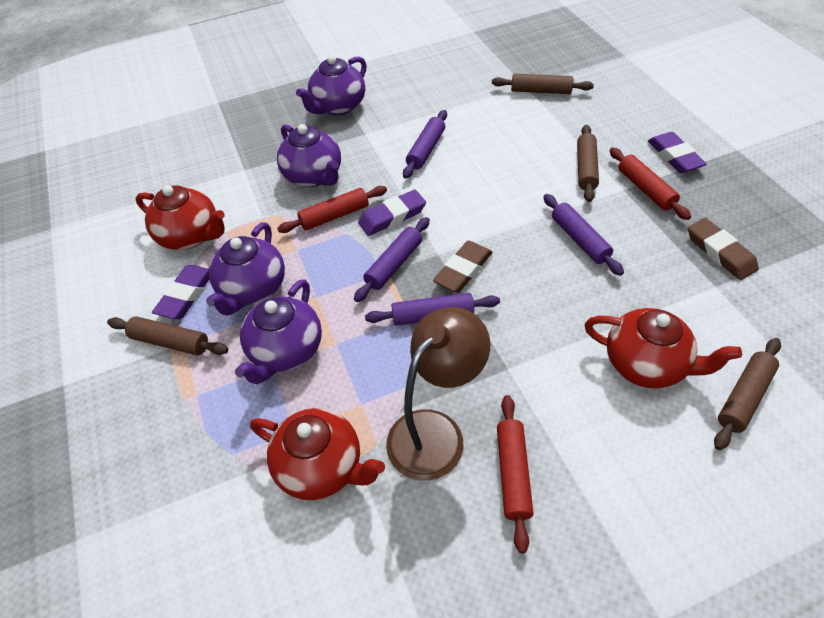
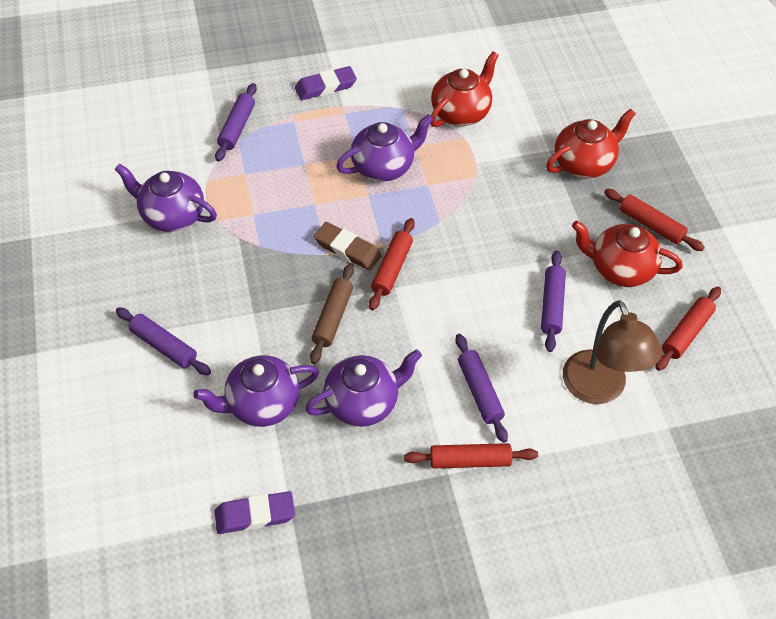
brown eraser: 2 -> 1
brown rolling pin: 4 -> 1
purple eraser: 3 -> 2
red rolling pin: 3 -> 4

